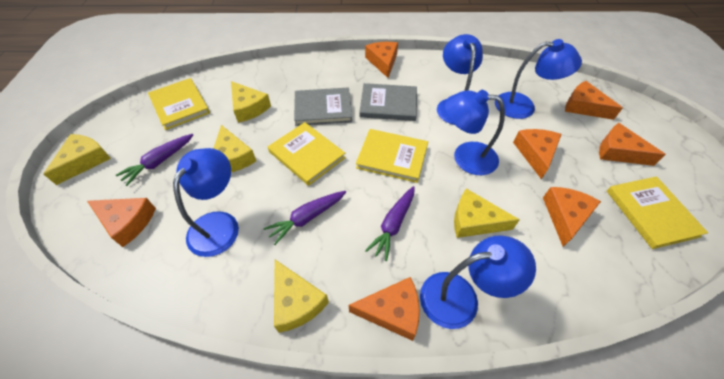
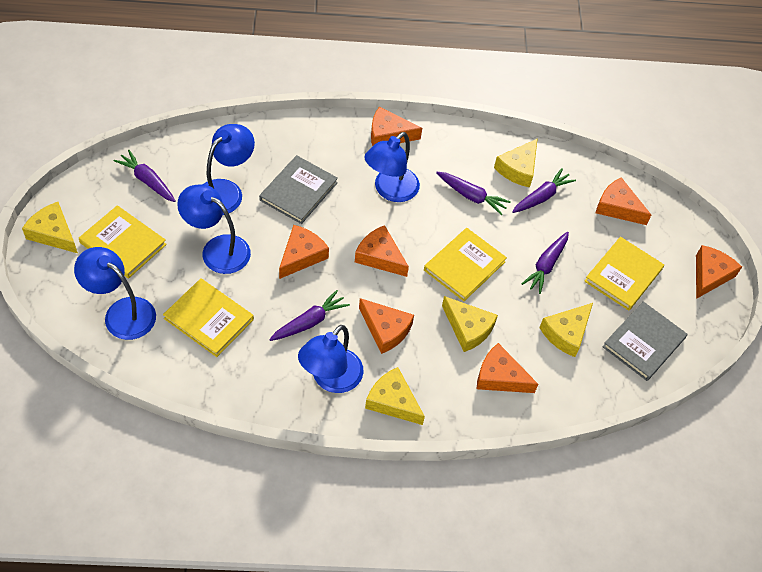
purple carrot: 3 -> 5

